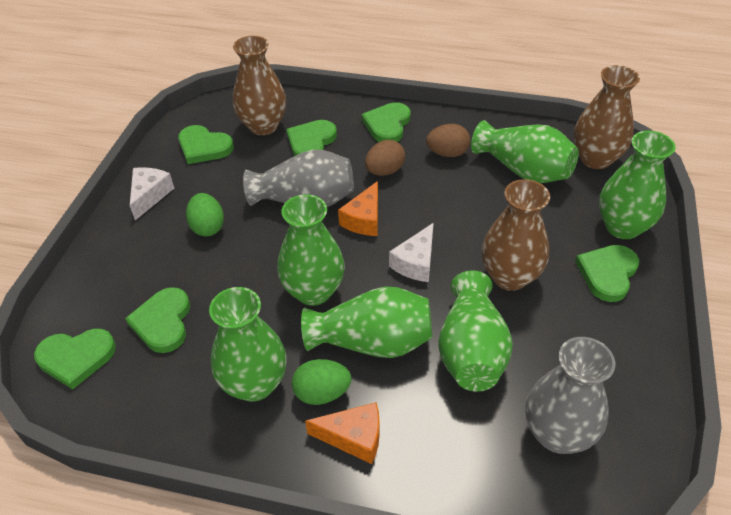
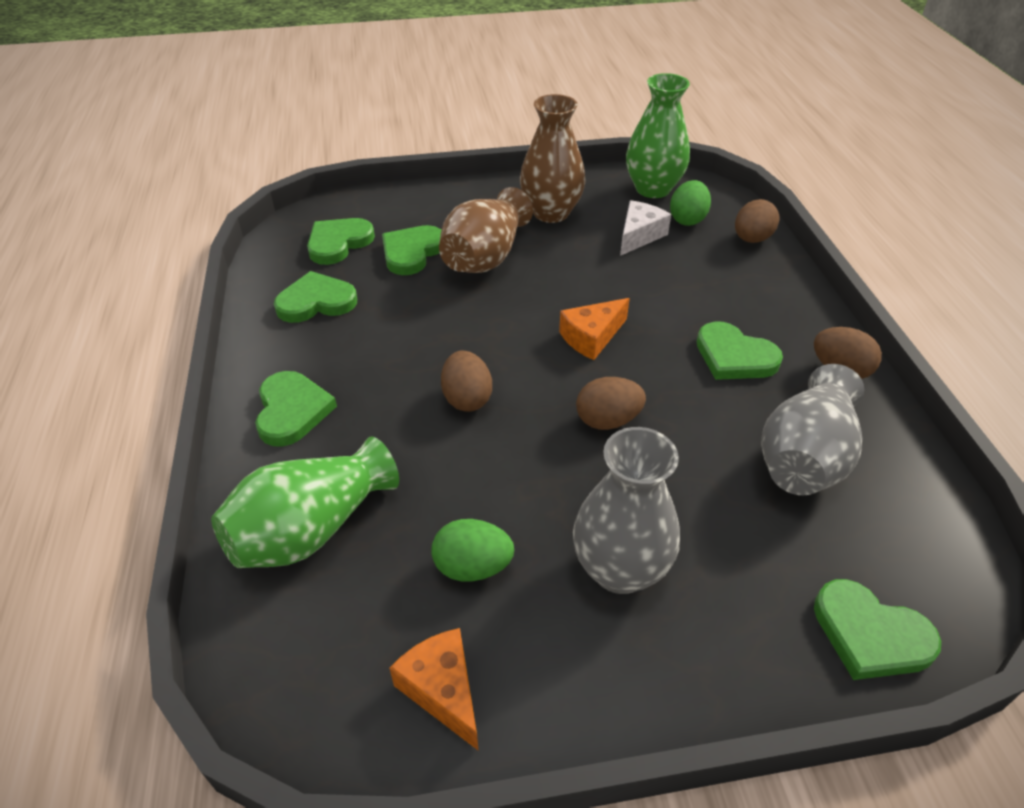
brown egg: 2 -> 4
brown vase: 3 -> 2
green vase: 6 -> 2
white cheese: 2 -> 1

